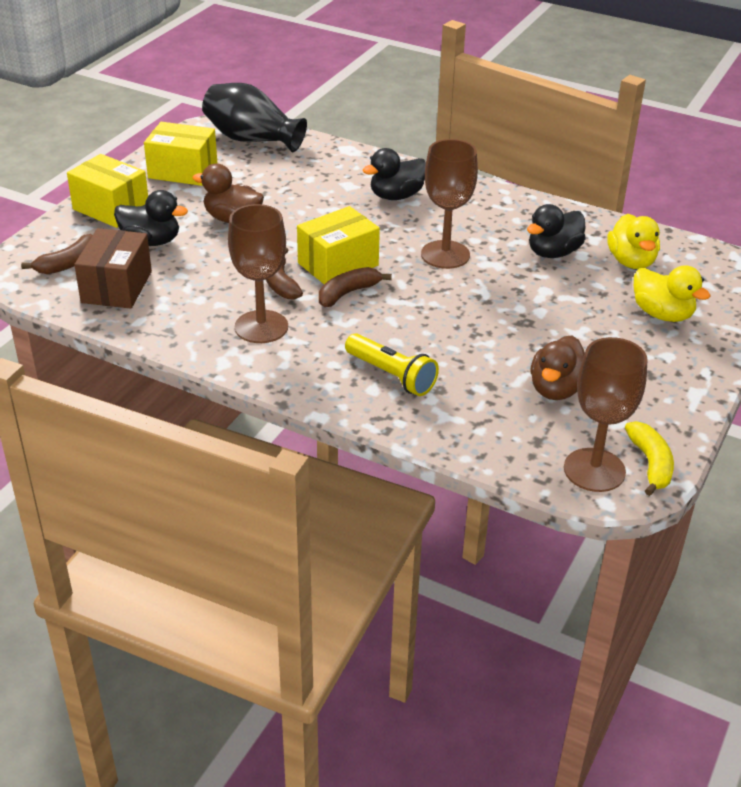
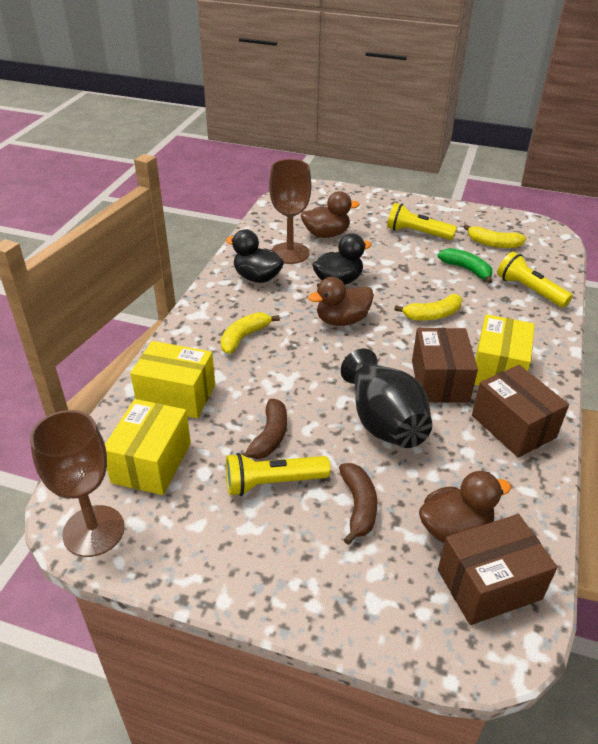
black duck: 3 -> 2
brown banana: 3 -> 2
brown box: 1 -> 3
brown duck: 2 -> 3
brown goblet: 3 -> 2
green banana: 0 -> 1
yellow banana: 1 -> 3
yellow duck: 2 -> 0
yellow flashlight: 1 -> 3

